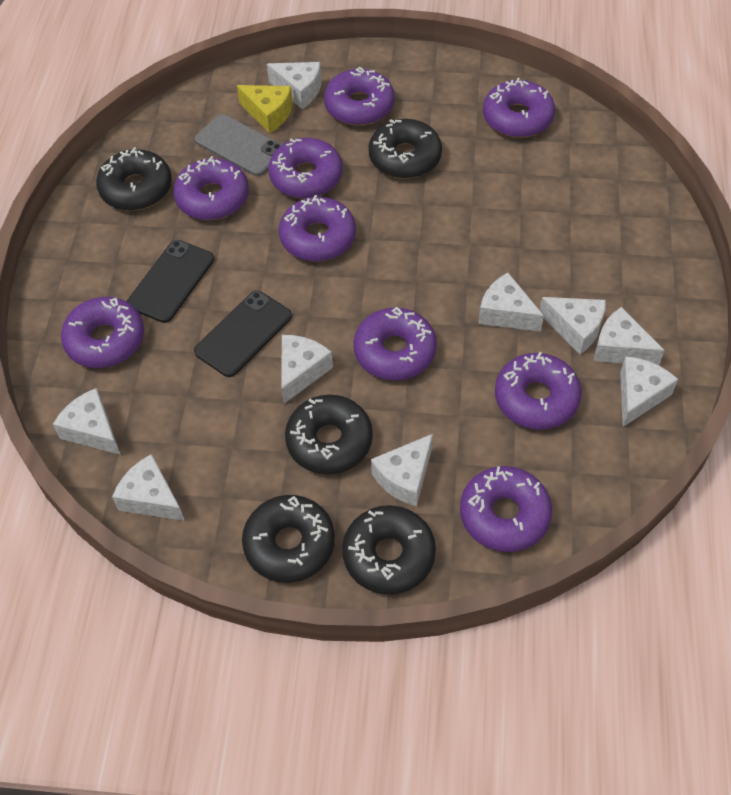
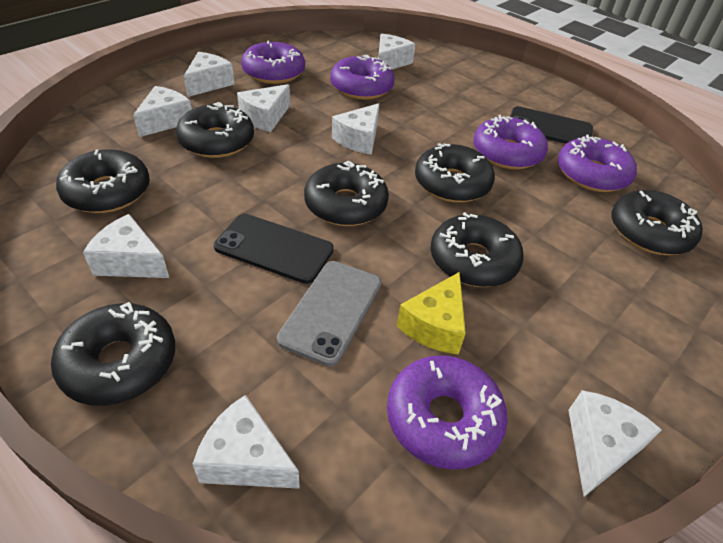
black donut: 5 -> 7
purple donut: 9 -> 5
white cheese: 9 -> 8

